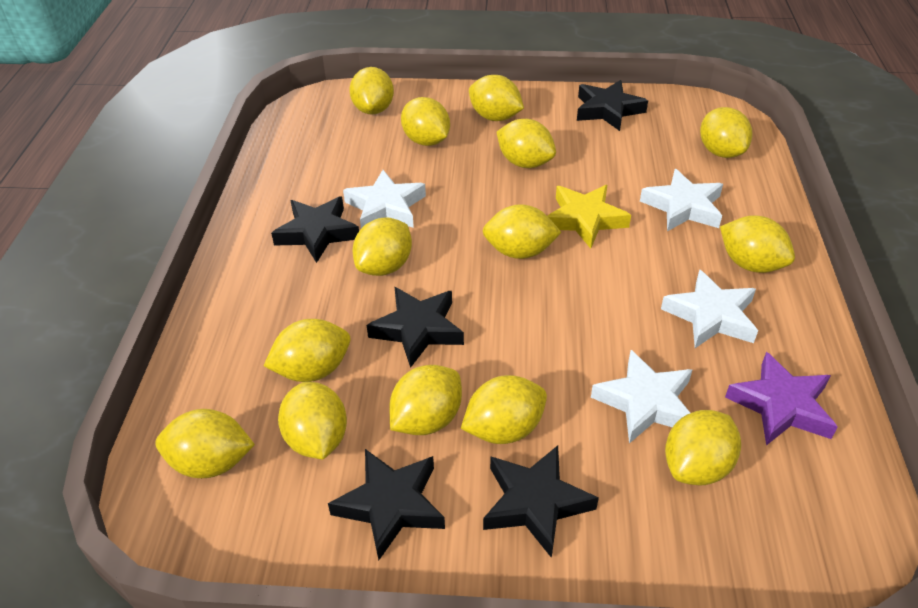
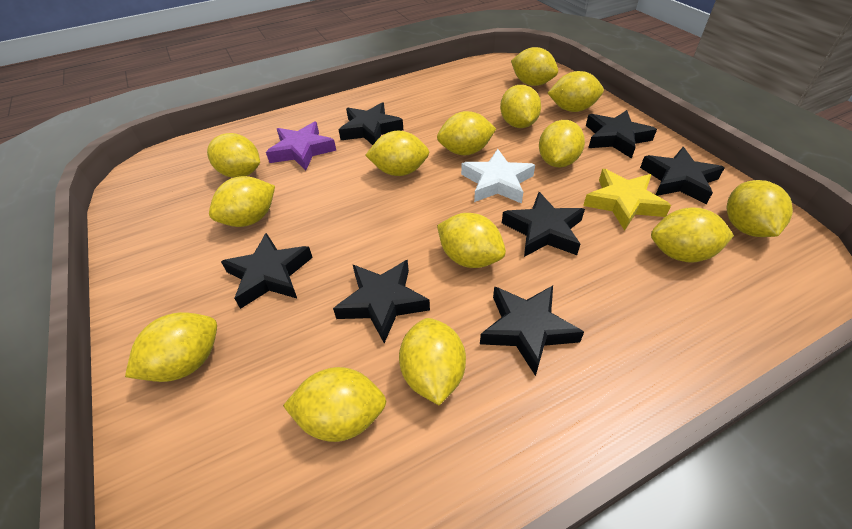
black star: 5 -> 7
white star: 4 -> 1

